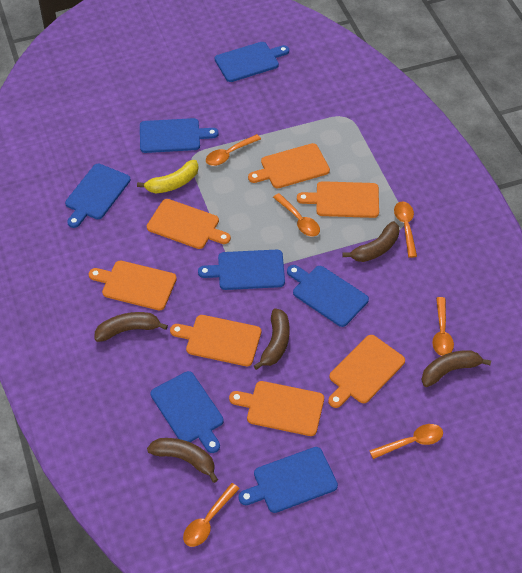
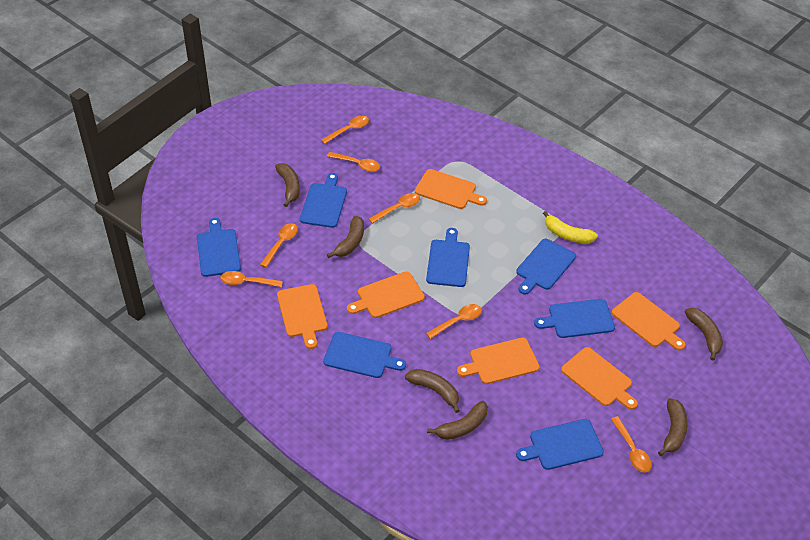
brown banana: 5 -> 6
orange cutting board: 7 -> 6
orange spoon: 6 -> 7

